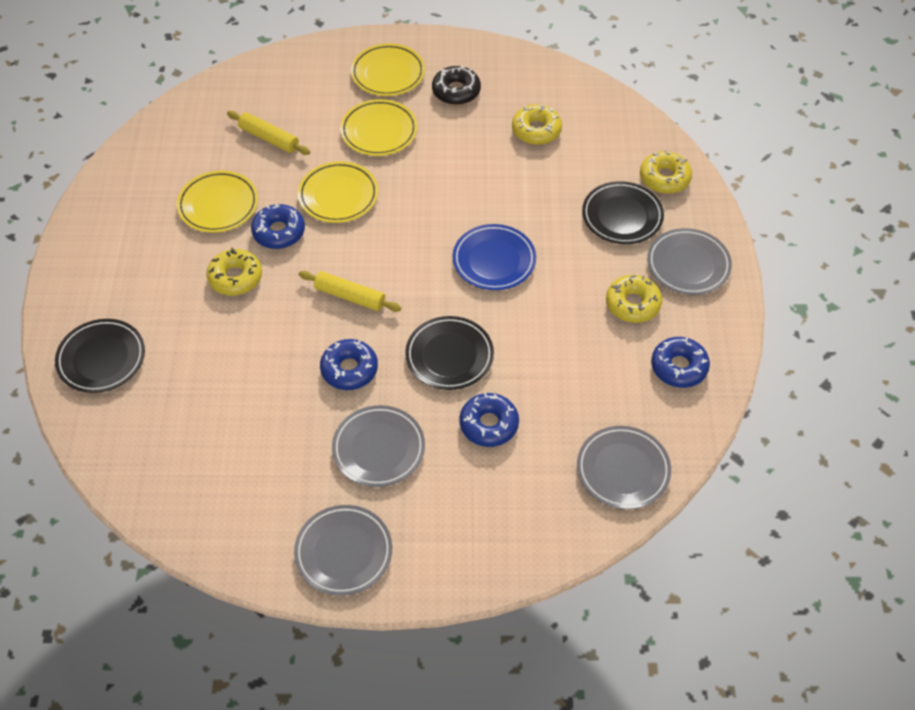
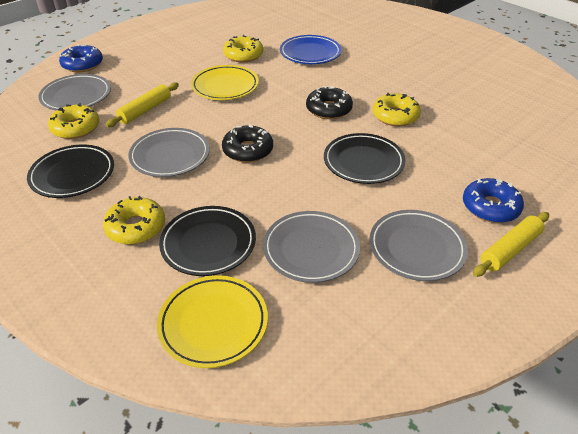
black donut: 1 -> 2
blue donut: 4 -> 2
yellow plate: 4 -> 2

